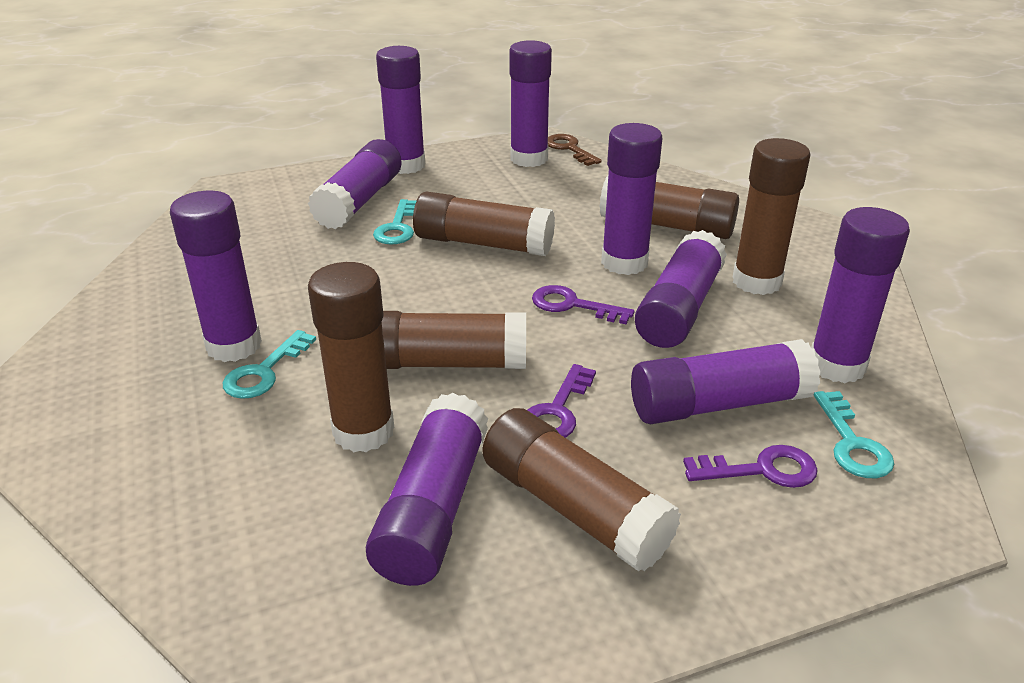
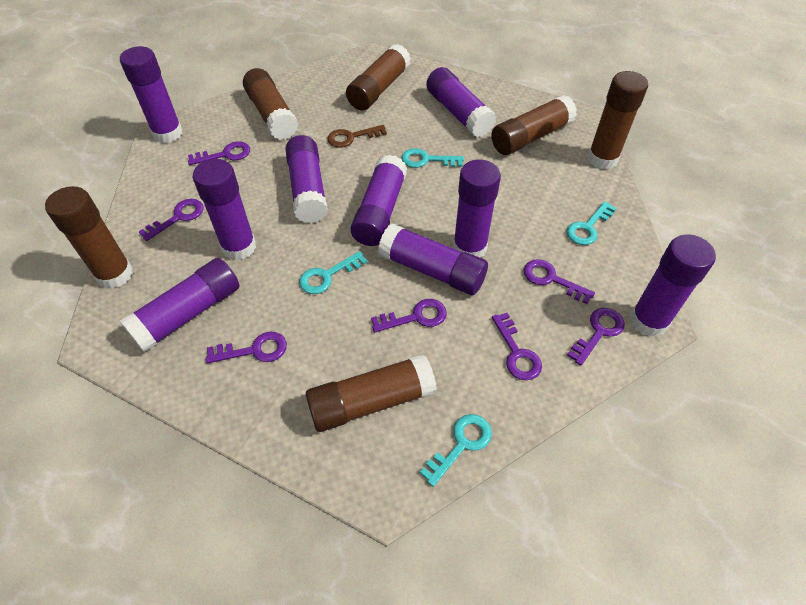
purple key: 3 -> 7
turquoise key: 3 -> 4

